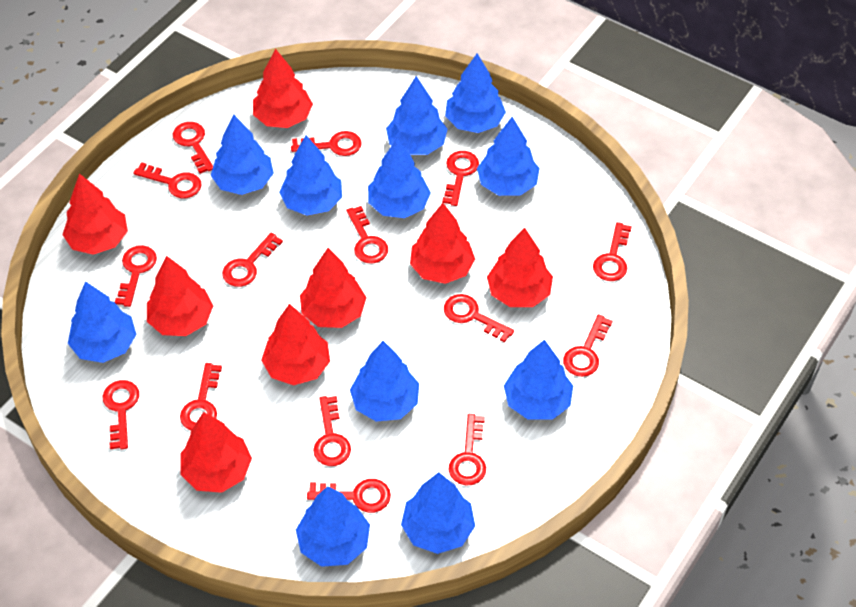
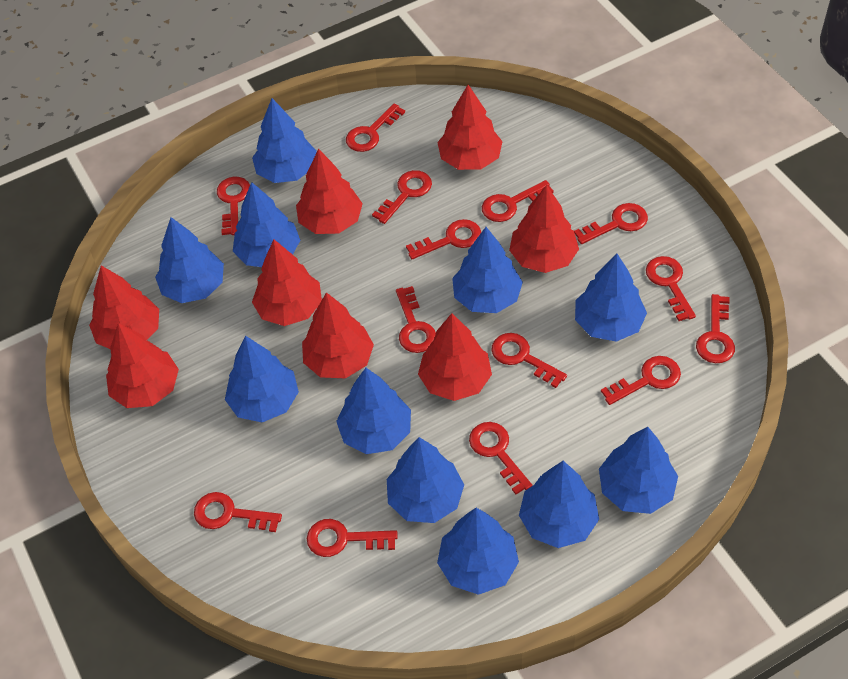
red key: 15 -> 14

